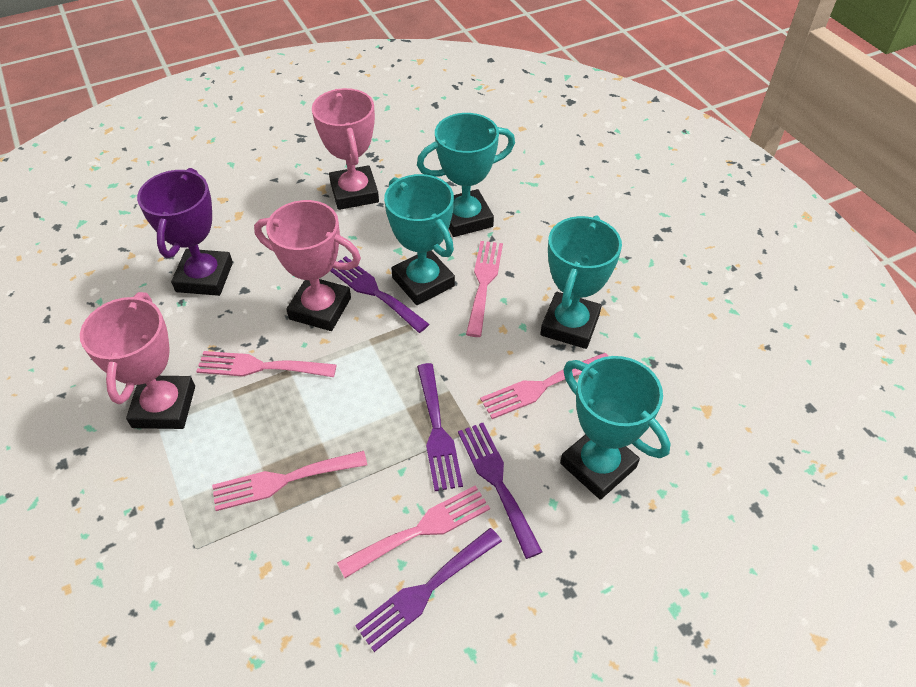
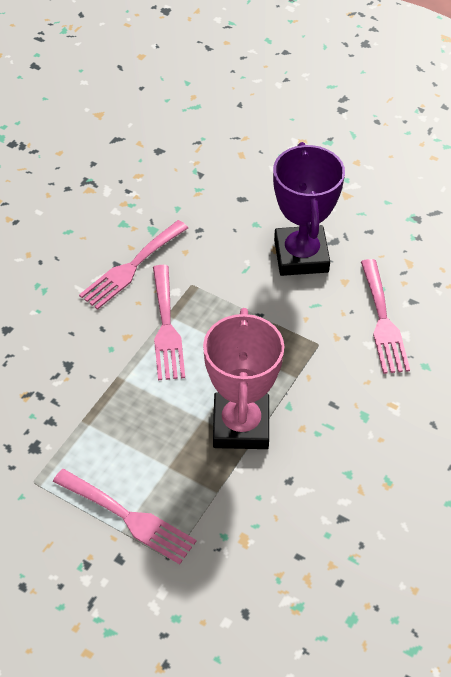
pink fork: 5 -> 4
pink trophy: 3 -> 1
purple fork: 4 -> 0
turquoise trophy: 4 -> 0

